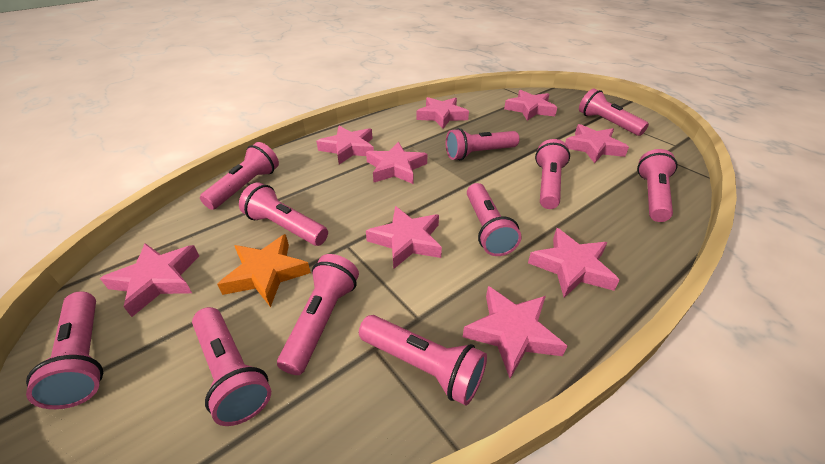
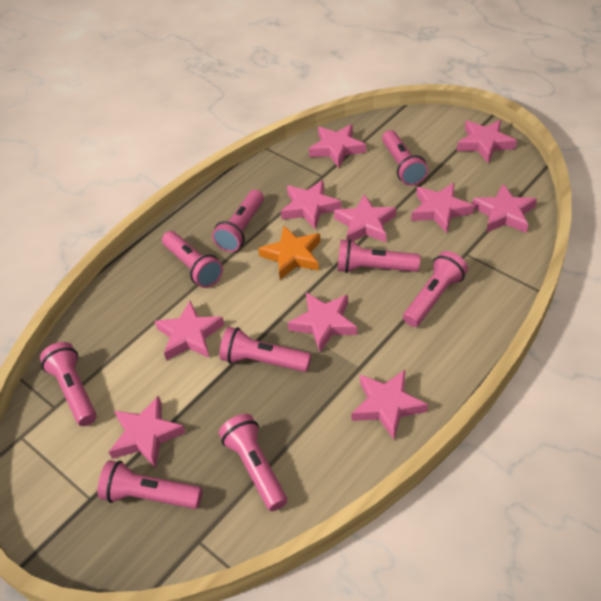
pink flashlight: 11 -> 9
pink star: 9 -> 10

